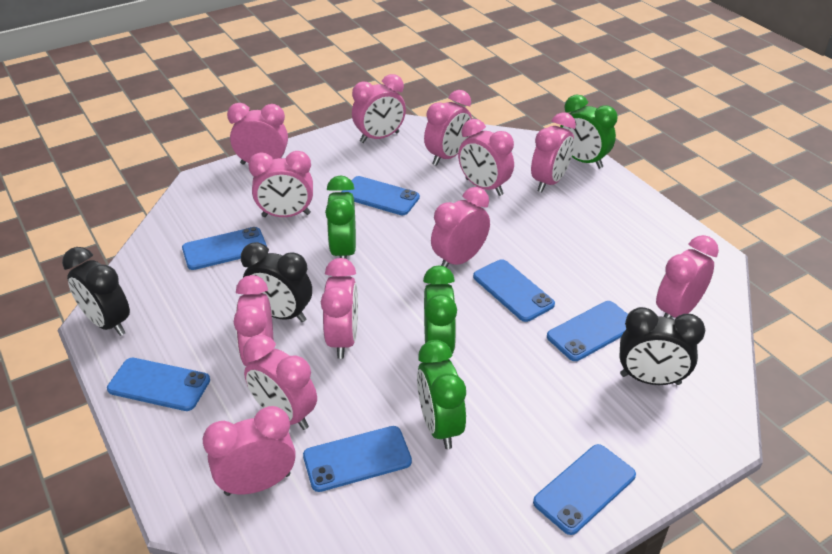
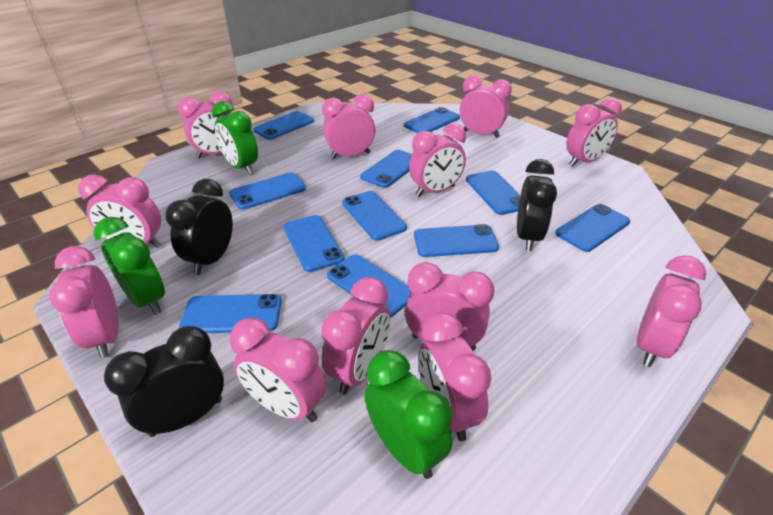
blue phone: 7 -> 11
green clock: 4 -> 3

